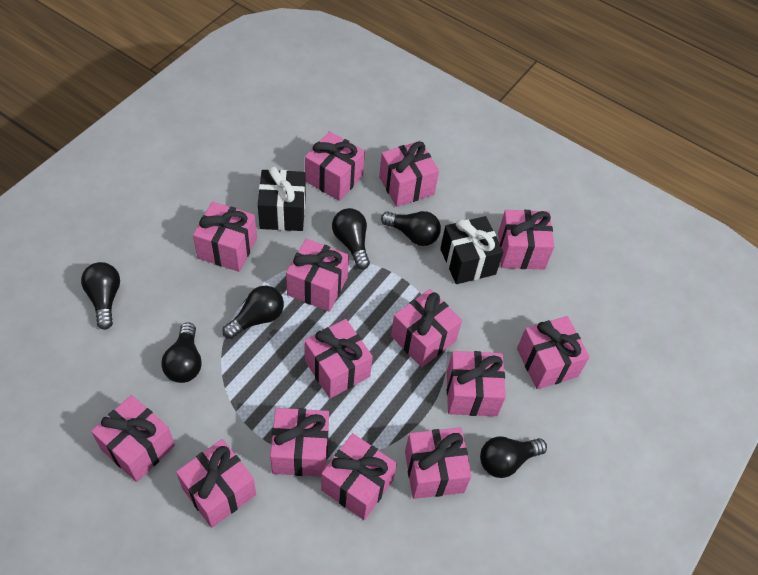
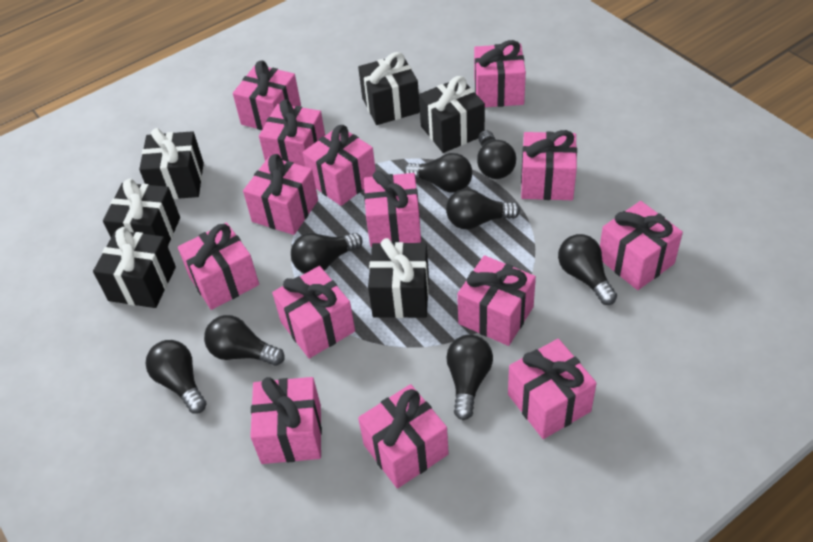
black gift: 2 -> 6
black light bulb: 6 -> 8

